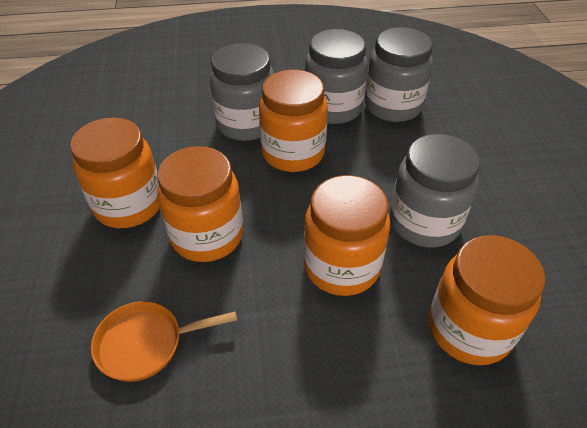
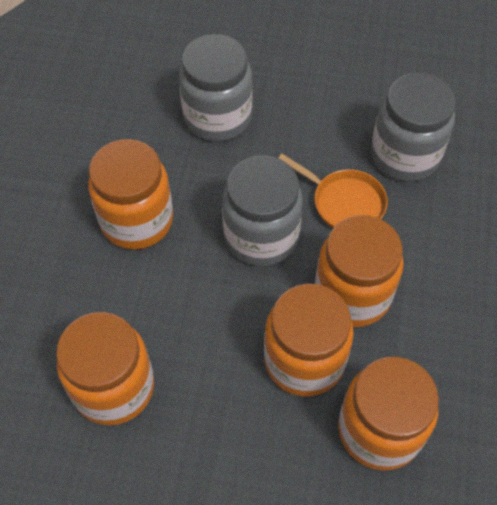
grey jar: 4 -> 3

